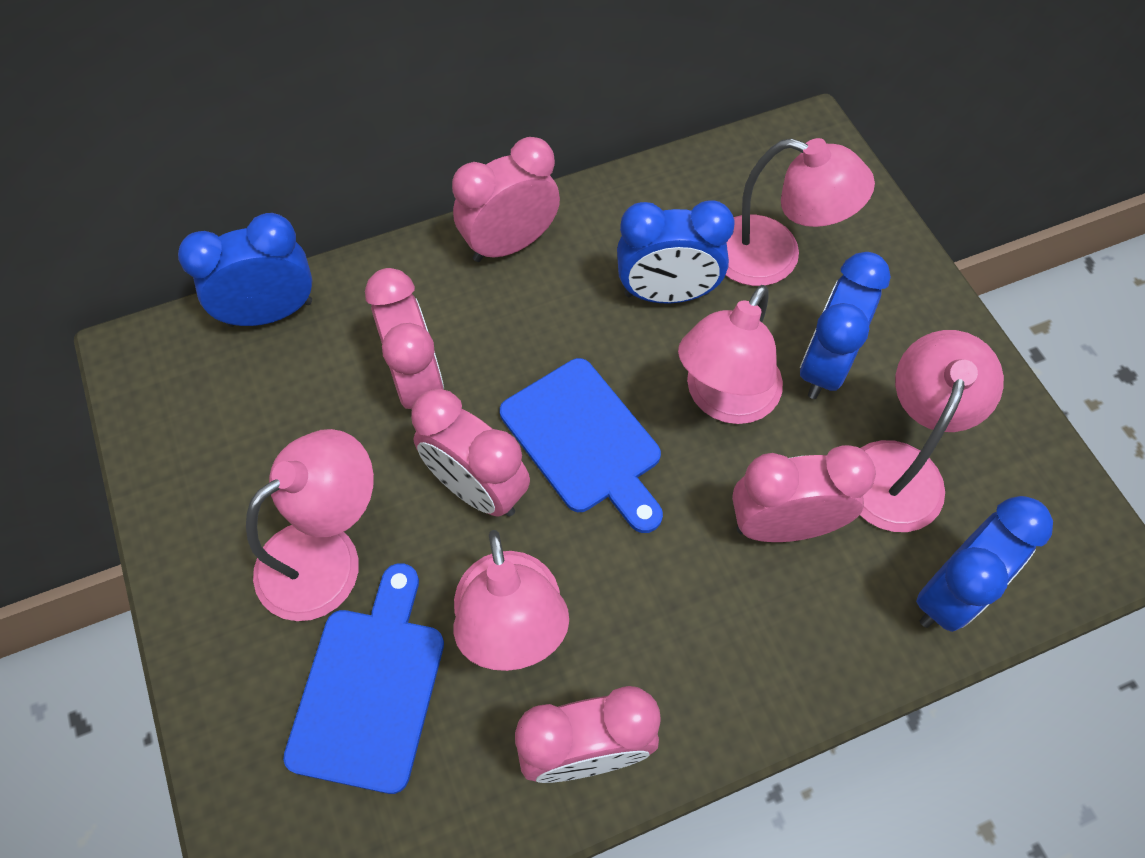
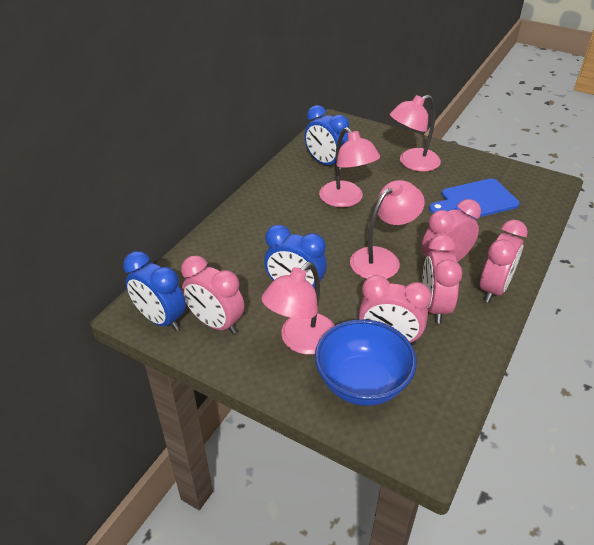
blue bowl: 0 -> 1
blue clock: 4 -> 3
blue cutting board: 2 -> 1
pink lamp: 5 -> 4

